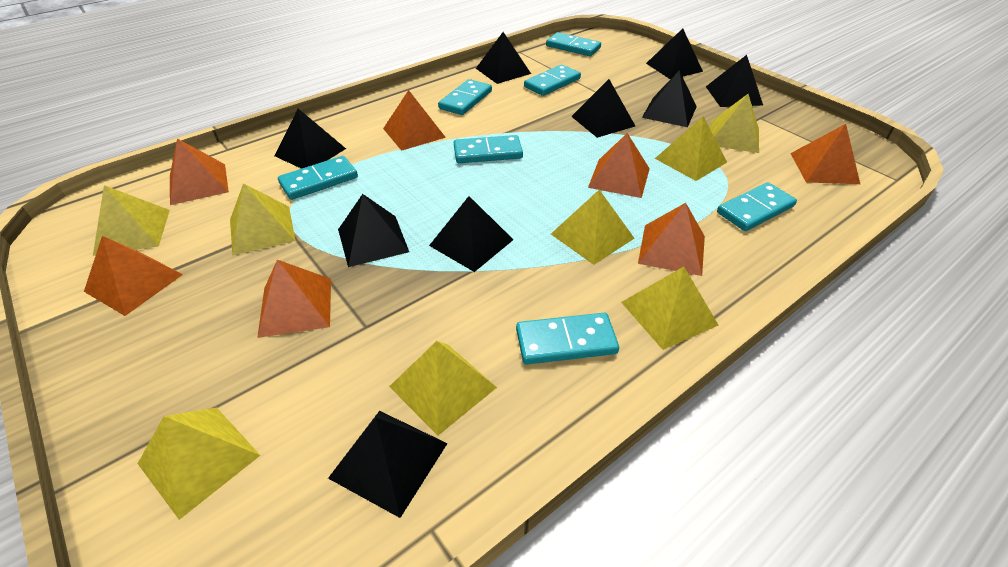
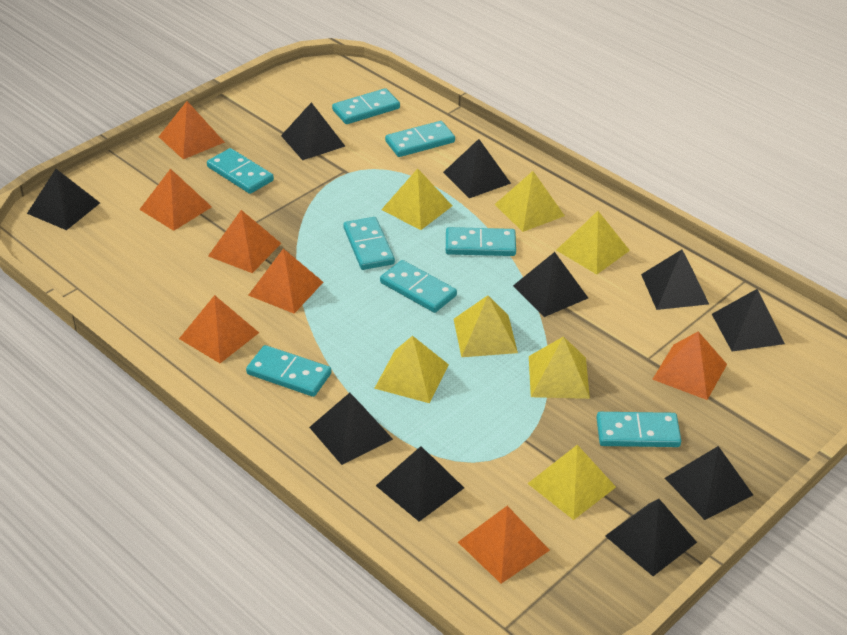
black pyramid: 9 -> 10
turquoise domino: 7 -> 8
yellow pyramid: 8 -> 7

